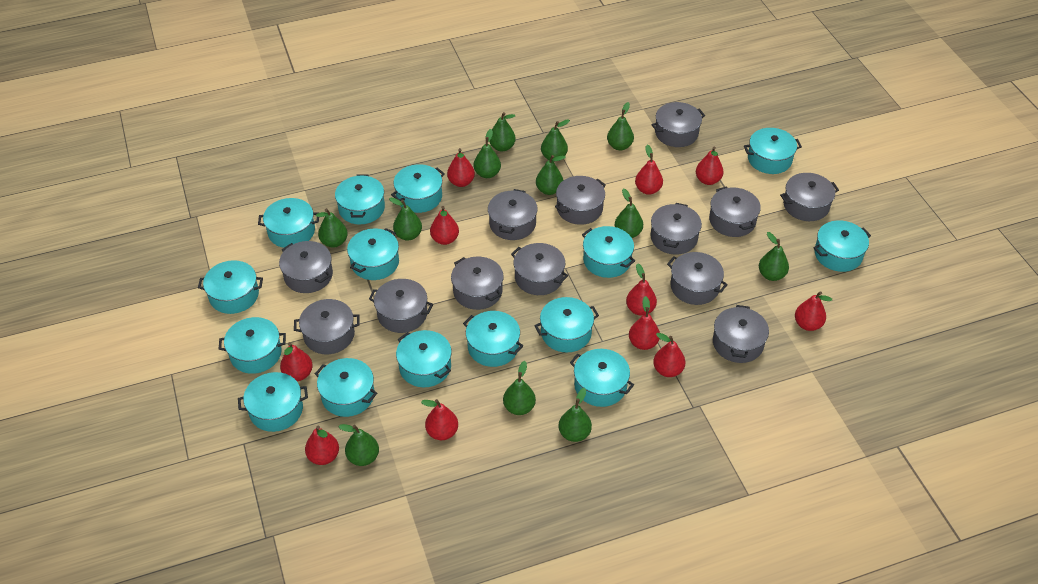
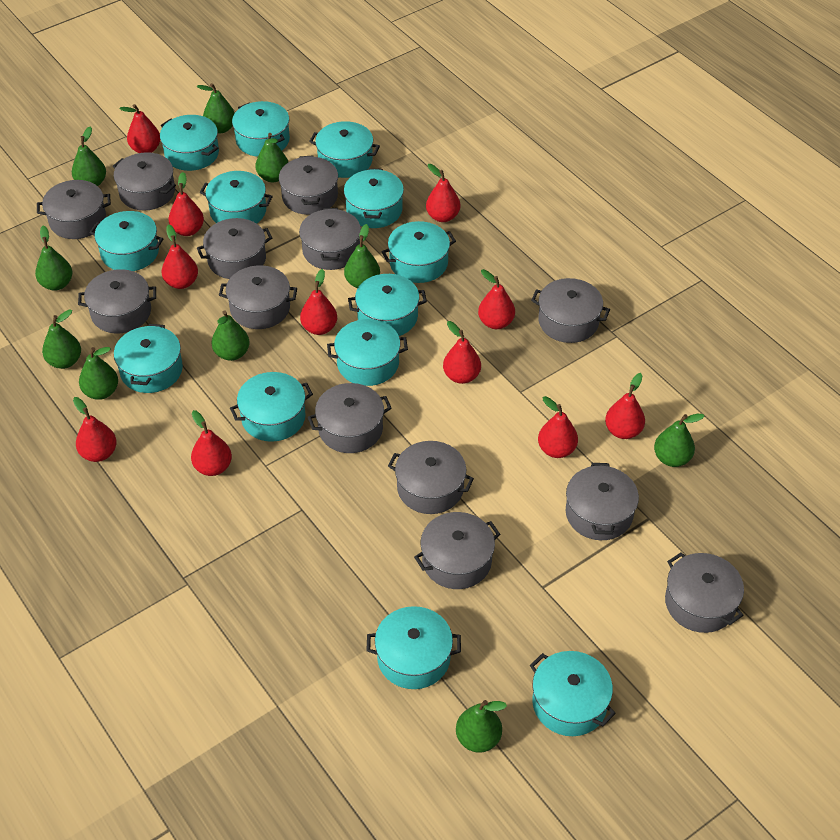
green pear: 12 -> 10
turquoise pot: 15 -> 13

